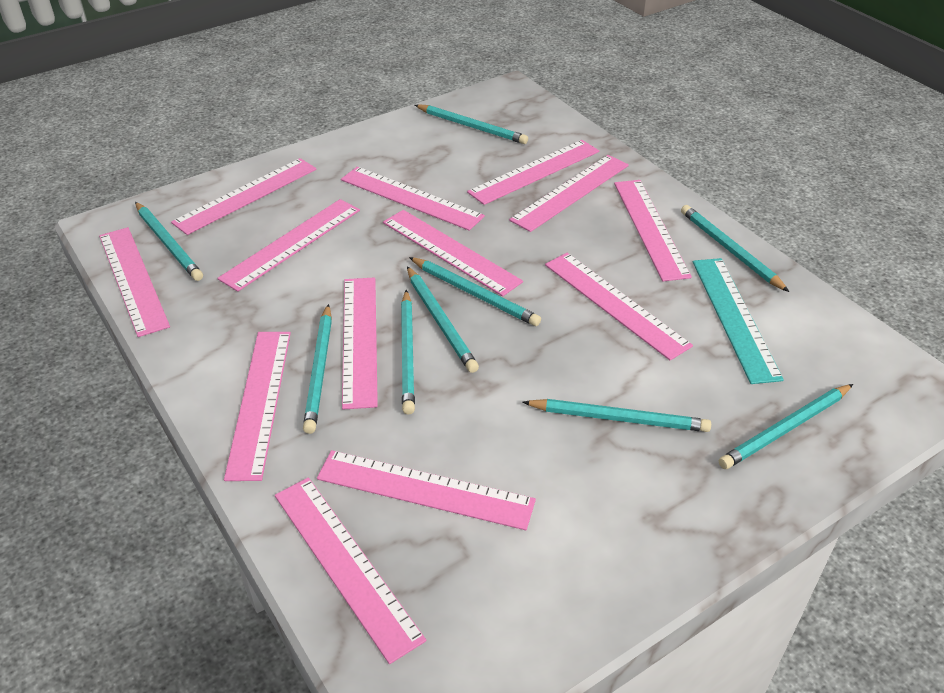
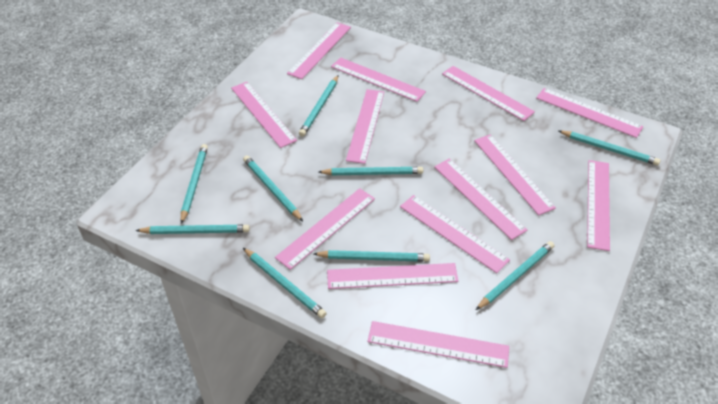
turquoise ruler: 1 -> 0

